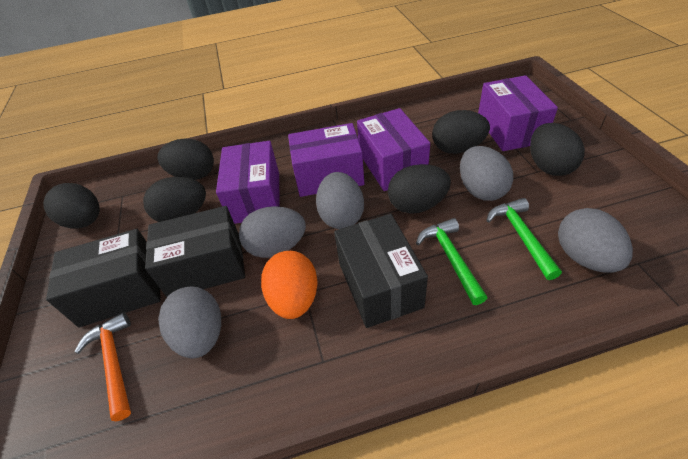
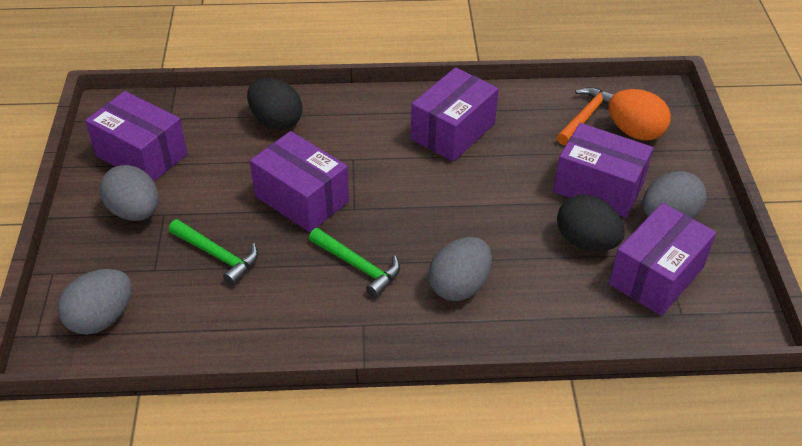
black box: 3 -> 0
black egg: 6 -> 2
grey egg: 5 -> 4
purple box: 4 -> 5

